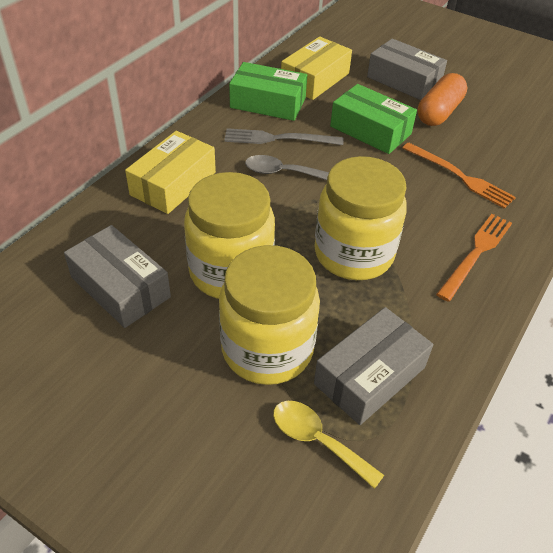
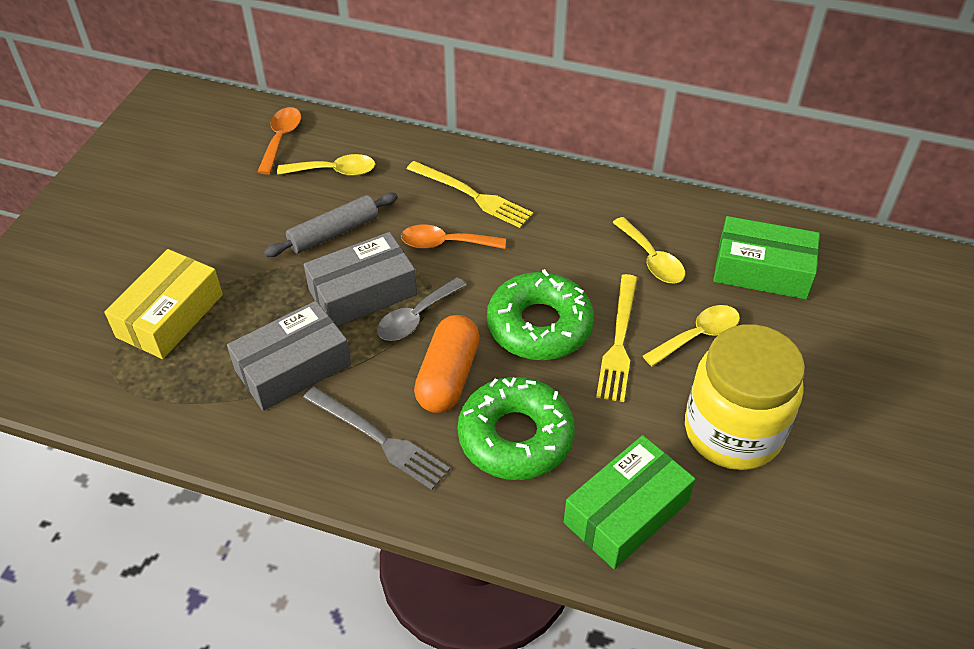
green donut: 0 -> 2
grey box: 3 -> 2
grey rolling pin: 0 -> 1
orange fork: 2 -> 0
orange spoon: 0 -> 2
yellow box: 2 -> 1
yellow fork: 0 -> 2
yellow jar: 3 -> 1
yellow spoon: 1 -> 3

